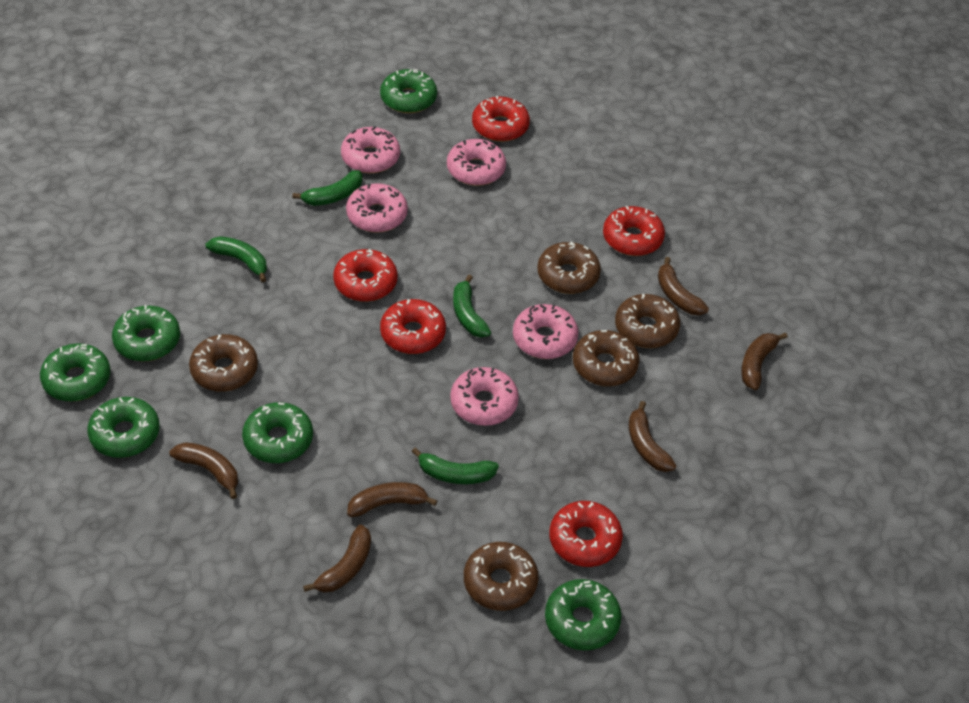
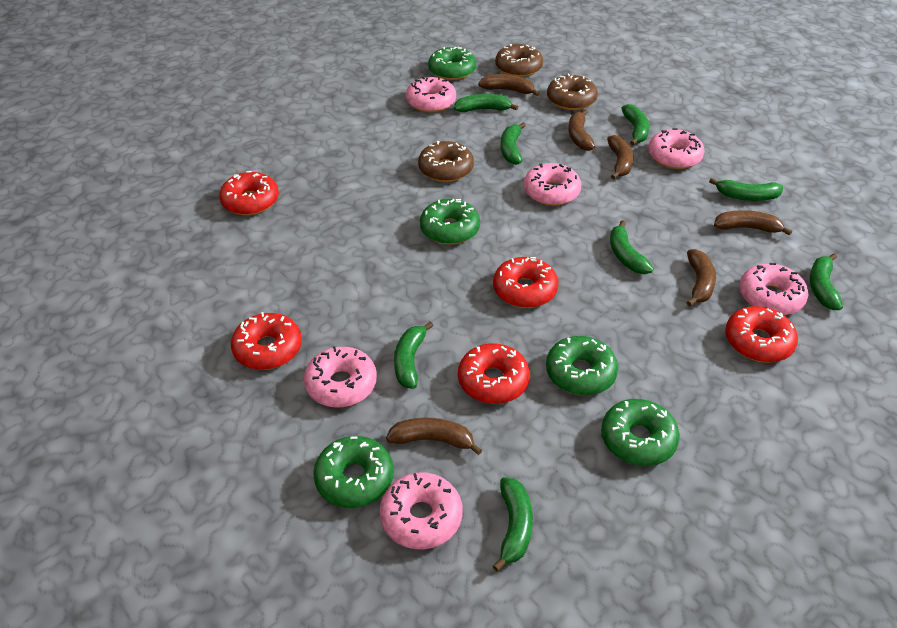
brown donut: 5 -> 3
green banana: 4 -> 8
green donut: 6 -> 5
pink donut: 5 -> 6

